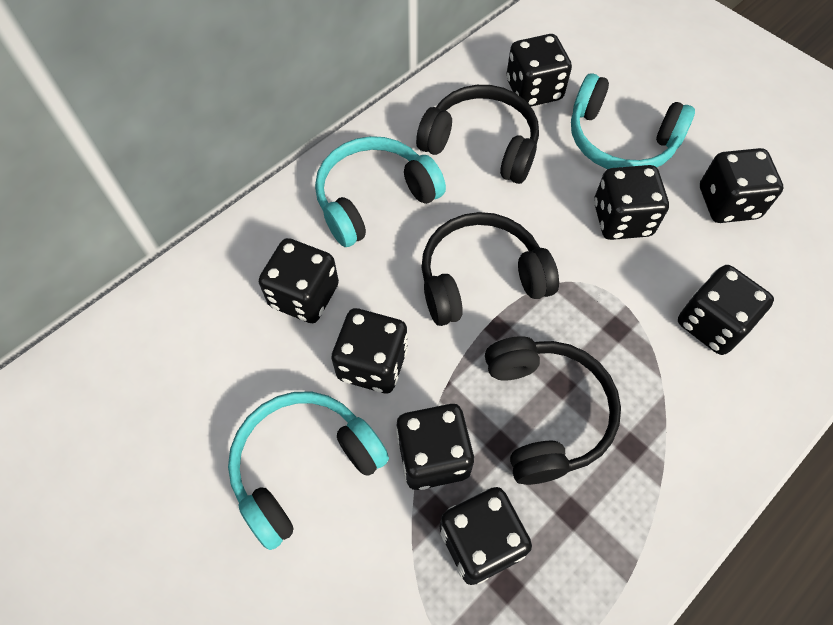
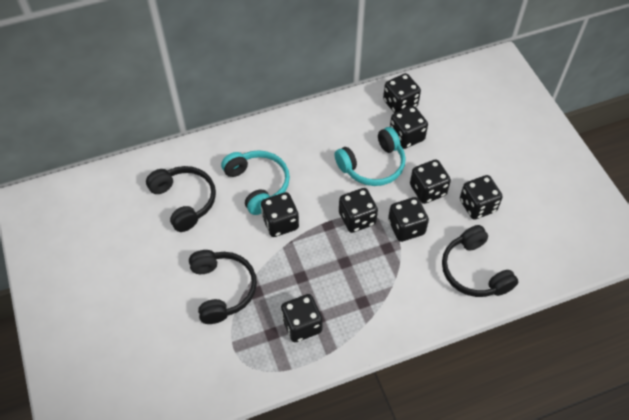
turquoise headphones: 3 -> 2

